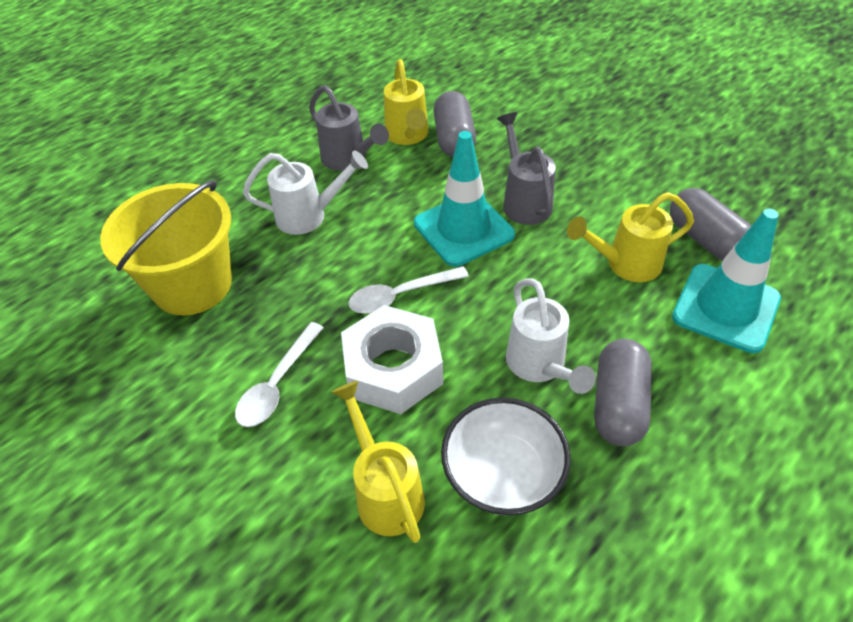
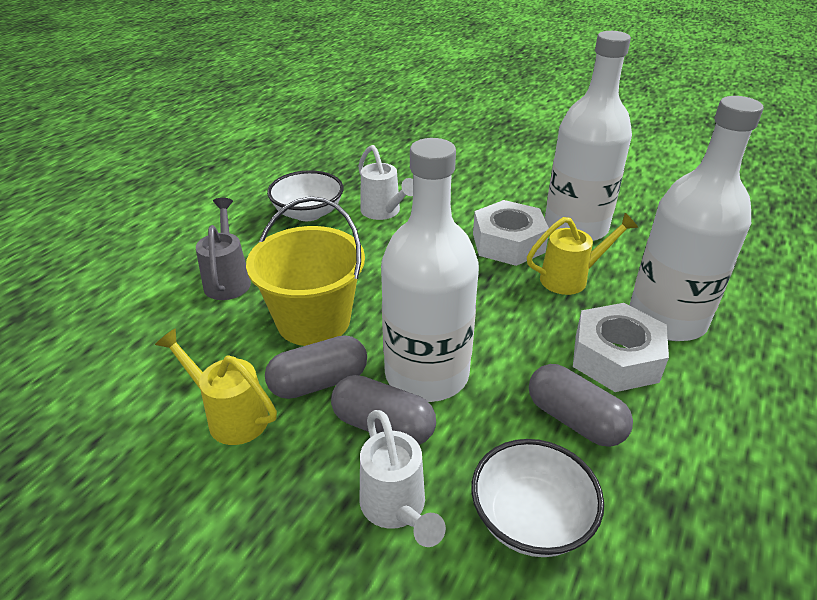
grey watering can: 2 -> 1
turquoise traffic cone: 2 -> 0
white bottle: 0 -> 3
white bowl: 1 -> 2
white nut: 1 -> 2
white spoon: 2 -> 0
yellow watering can: 3 -> 2

